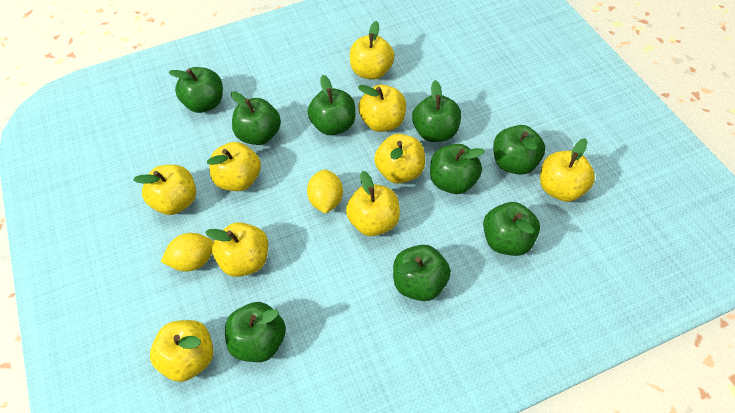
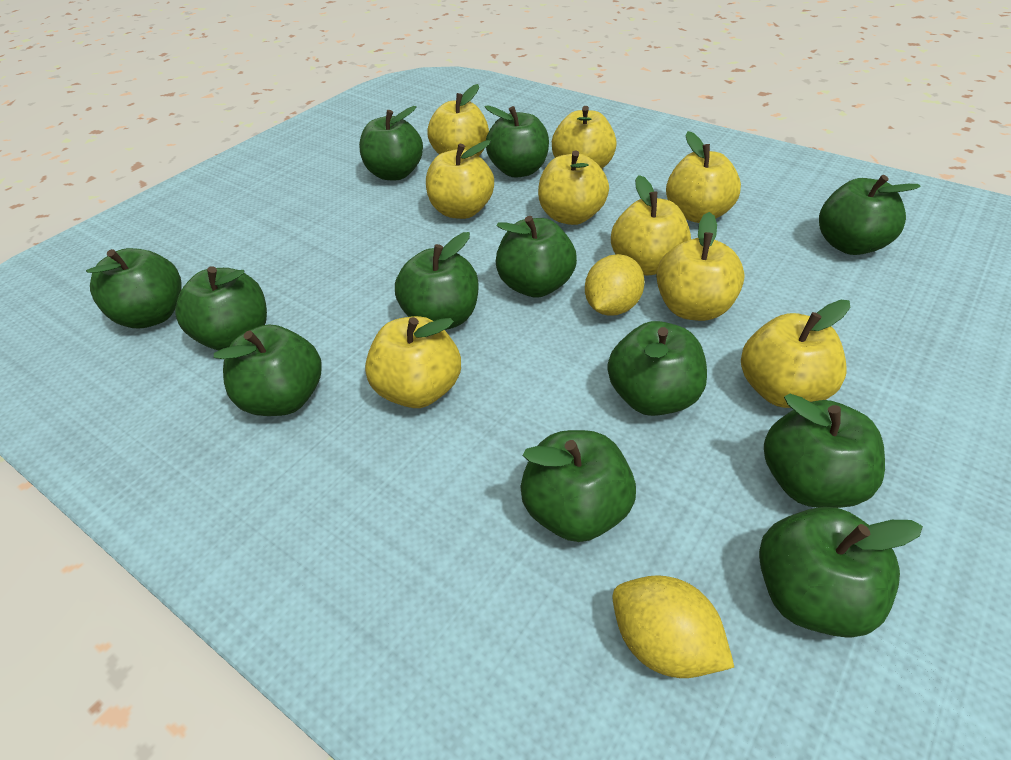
green apple: 9 -> 12

